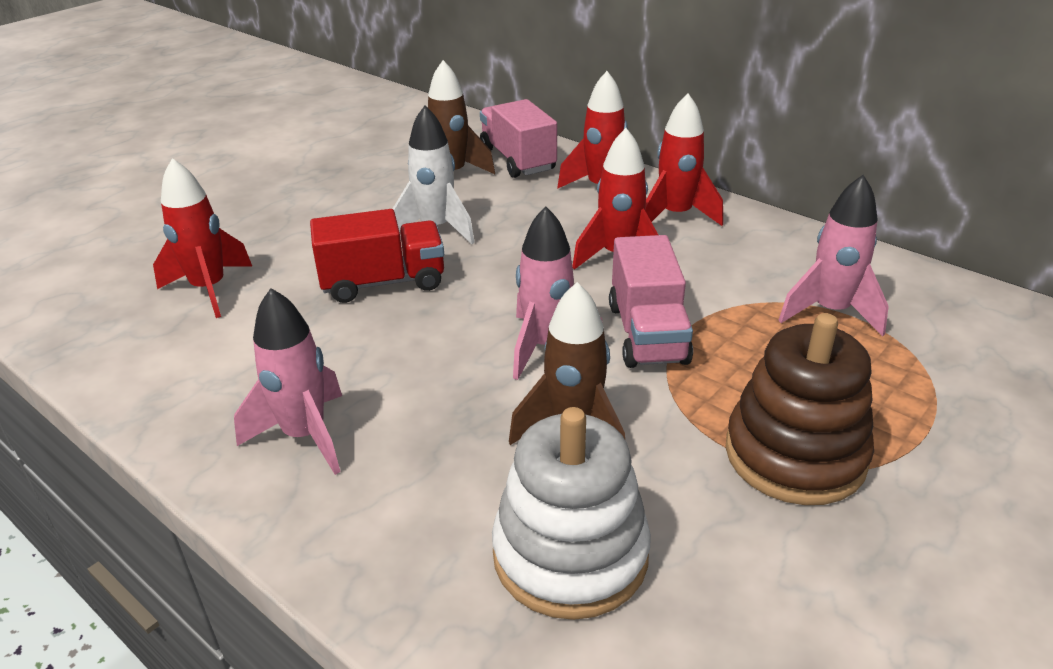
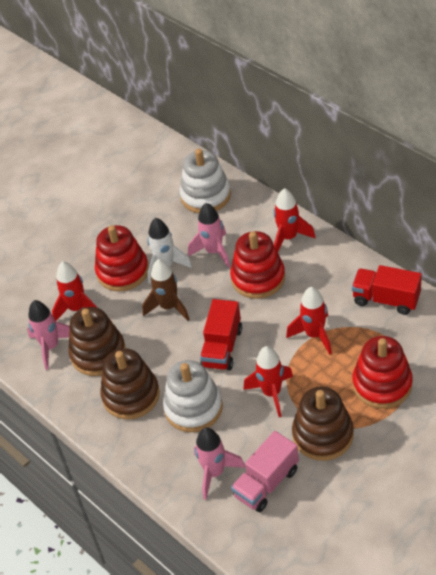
brown rocket: 2 -> 1
brown stacking toy: 1 -> 3
pink truck: 2 -> 1
red stacking toy: 0 -> 3
red truck: 1 -> 2
white stacking toy: 1 -> 2

